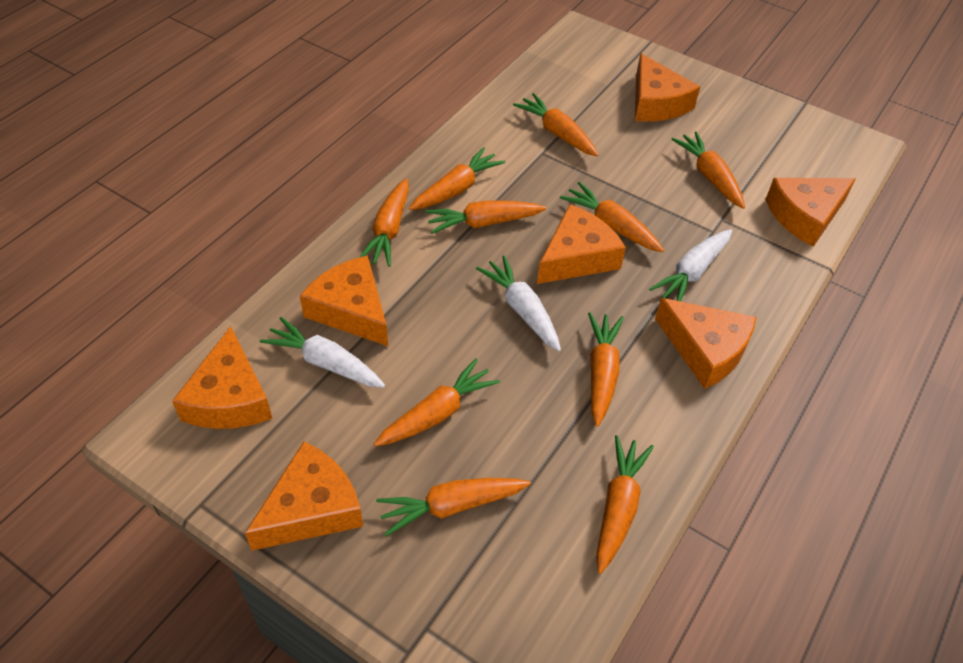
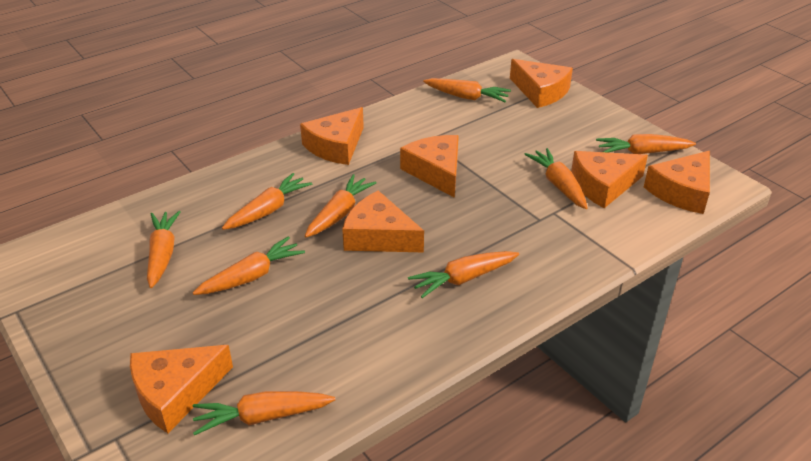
orange carrot: 10 -> 9
white carrot: 3 -> 0

